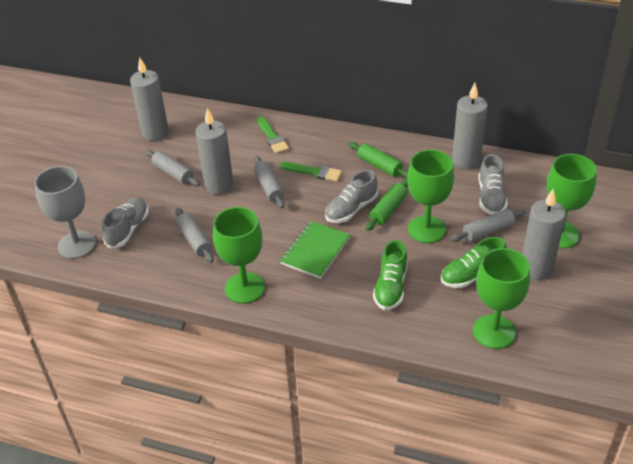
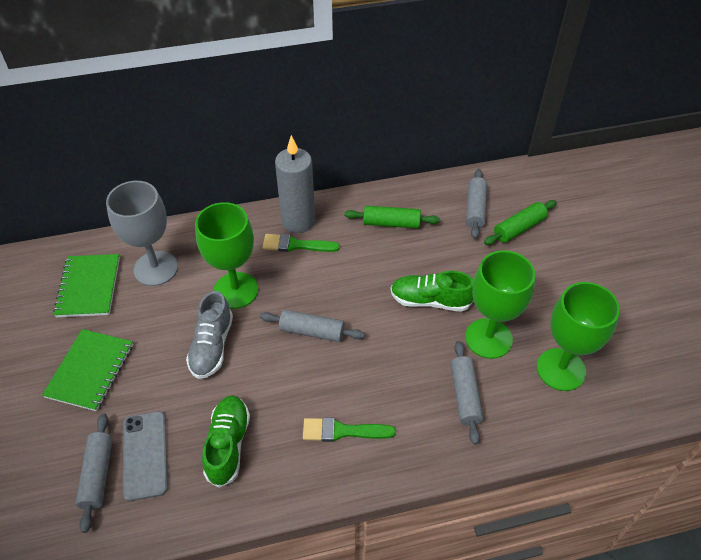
green goblet: 4 -> 3
green notebook: 1 -> 2
grey candle: 4 -> 1
grey phone: 0 -> 1
grey shoe: 3 -> 1

